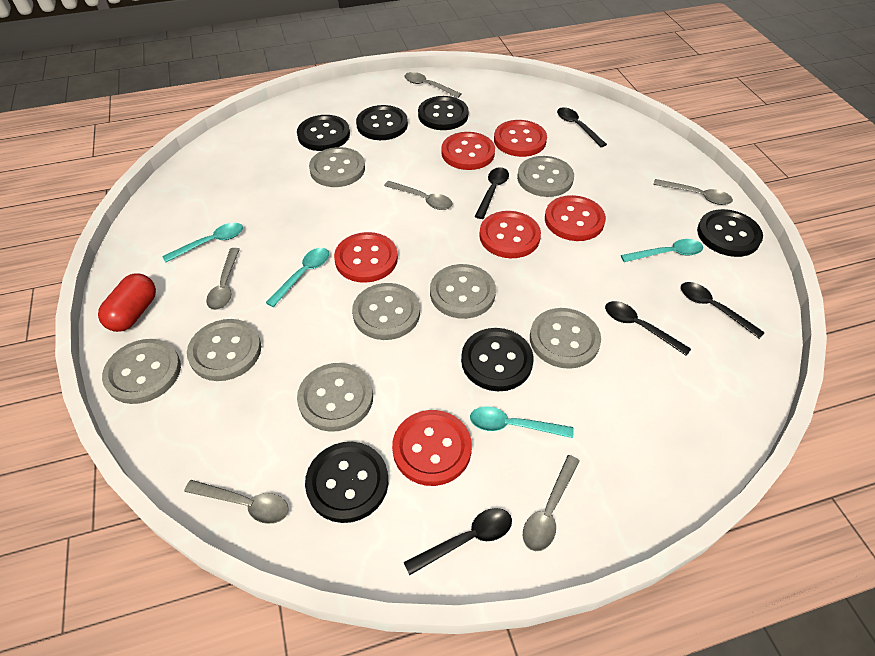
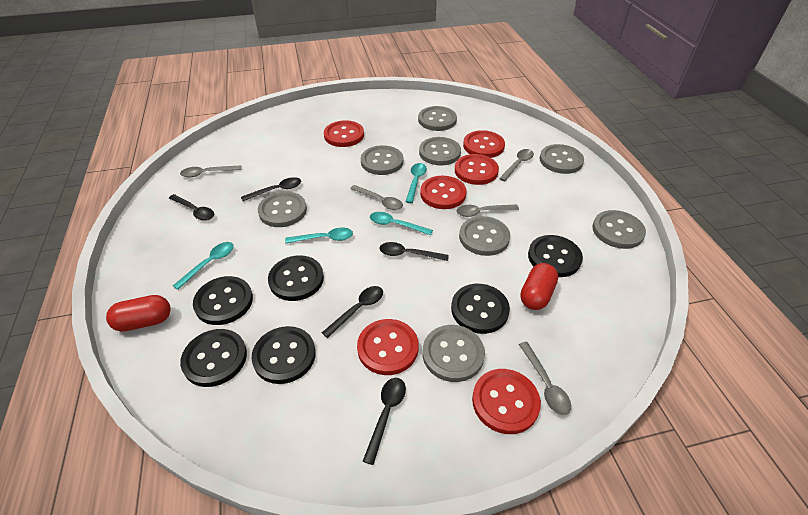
grey spoon: 6 -> 5
red capsule: 1 -> 2

